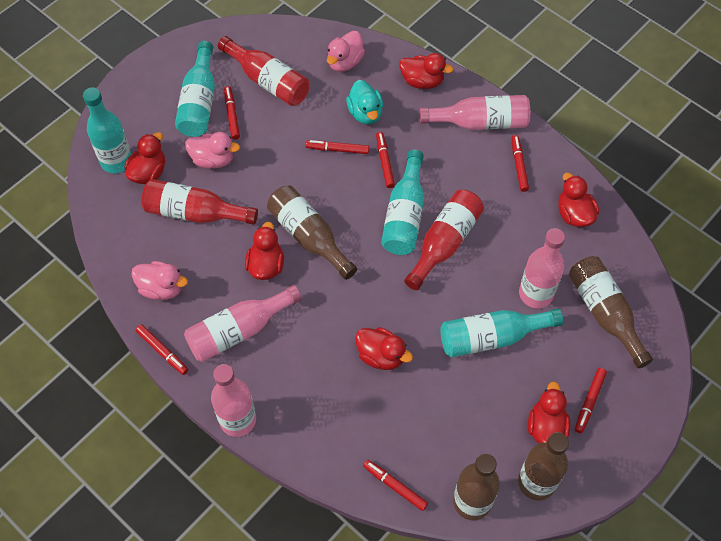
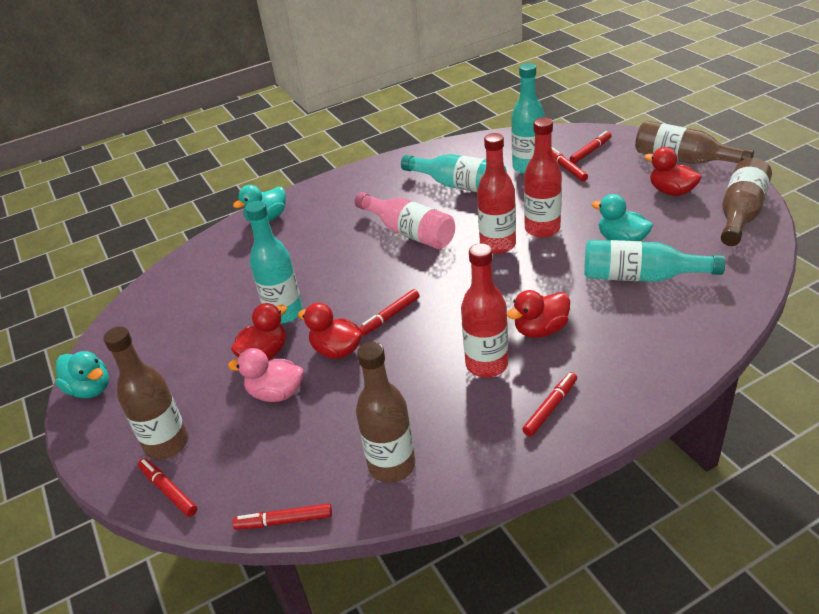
pink bottle: 4 -> 1
pink duck: 3 -> 1
red duck: 6 -> 4
red marker: 7 -> 6
turquoise duck: 1 -> 3

